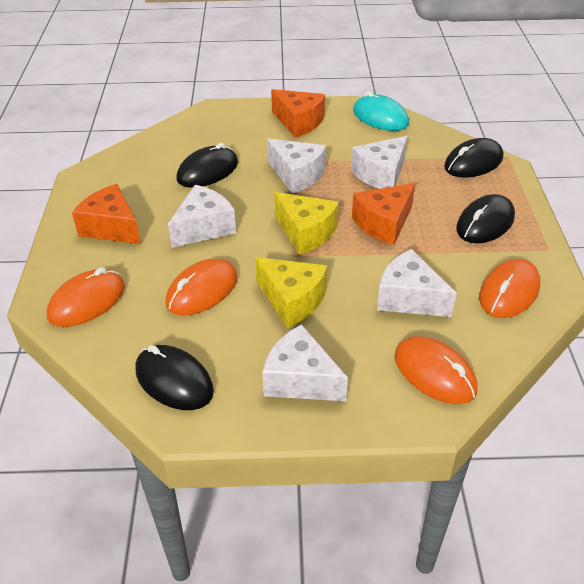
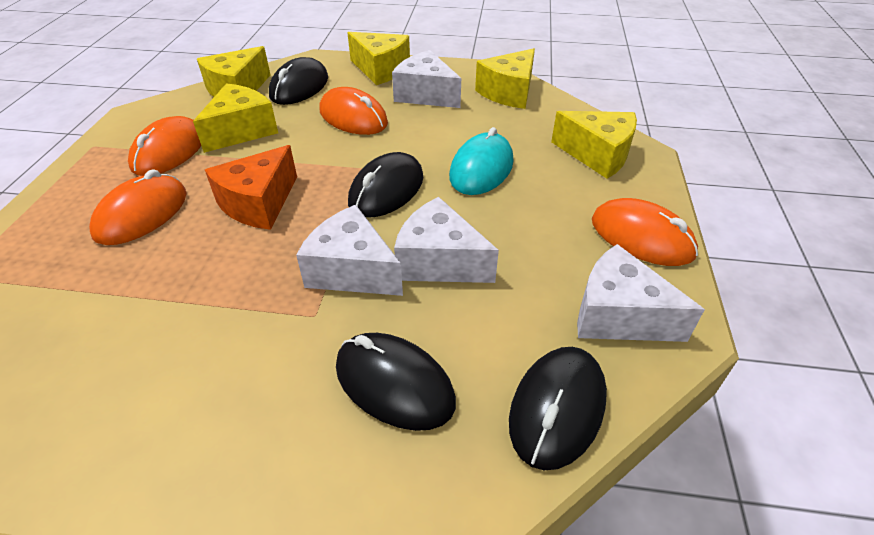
orange cheese: 3 -> 1
white cheese: 5 -> 4
yellow cheese: 2 -> 5

